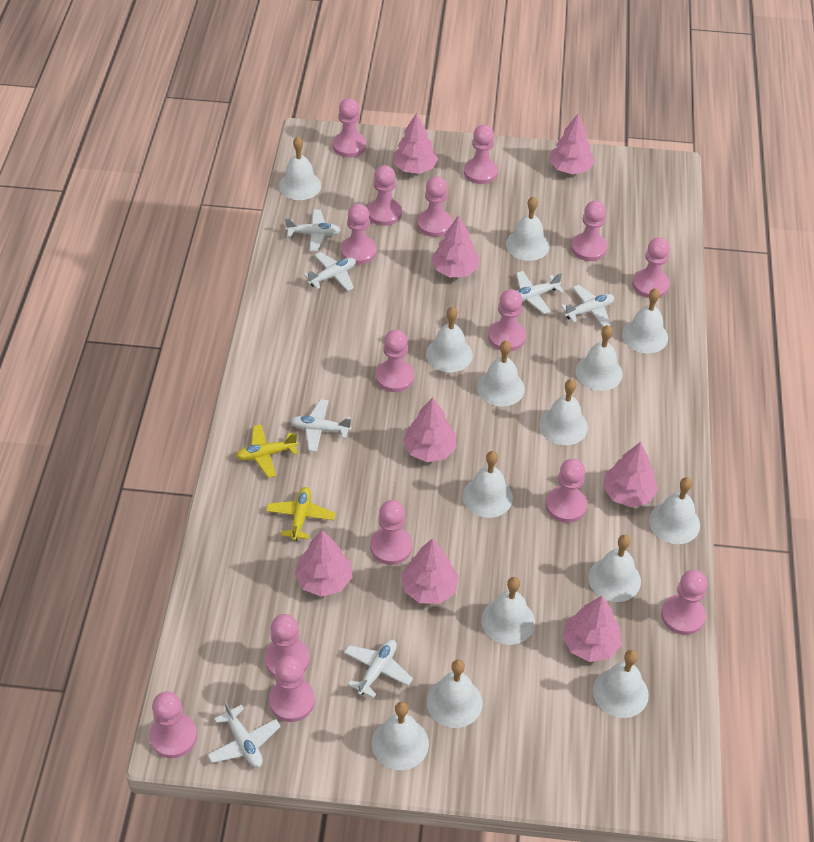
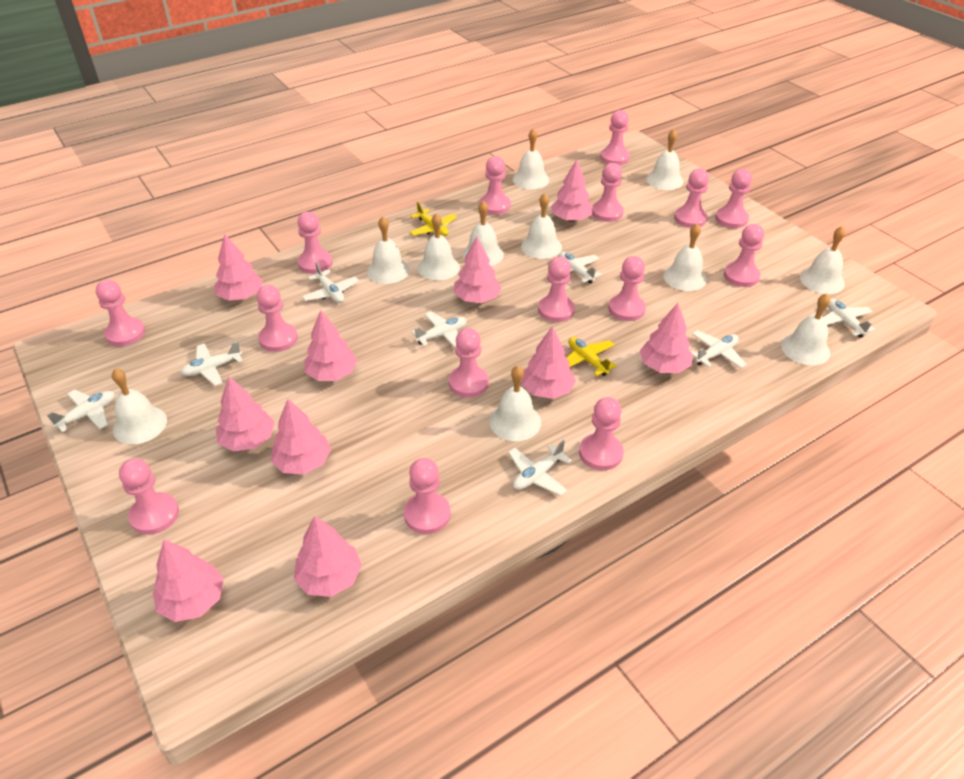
pink tree: 8 -> 10
white bell: 14 -> 11
white plane: 7 -> 8

